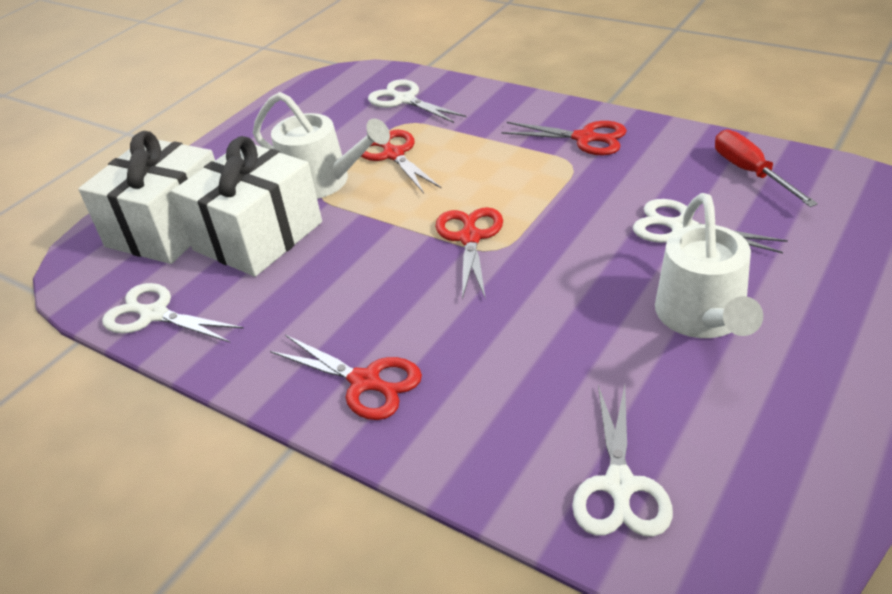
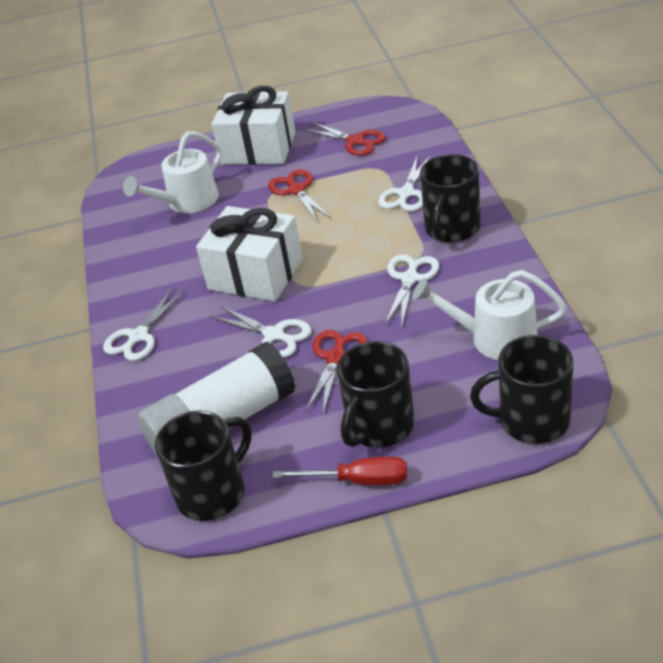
black mug: 0 -> 4
red scissors: 4 -> 3
white glue stick: 0 -> 1

